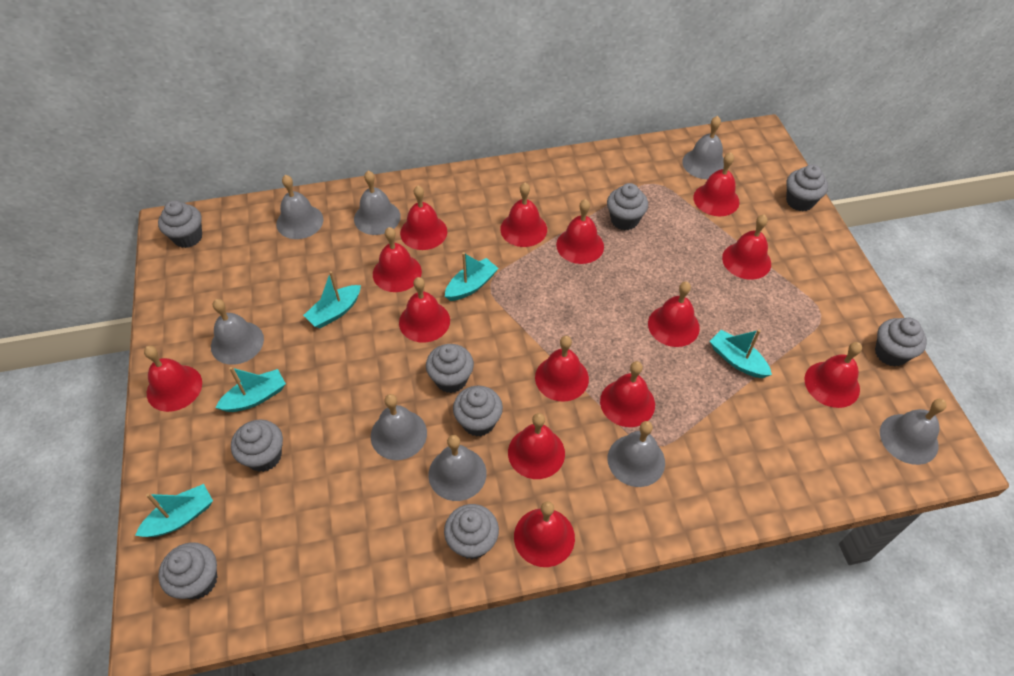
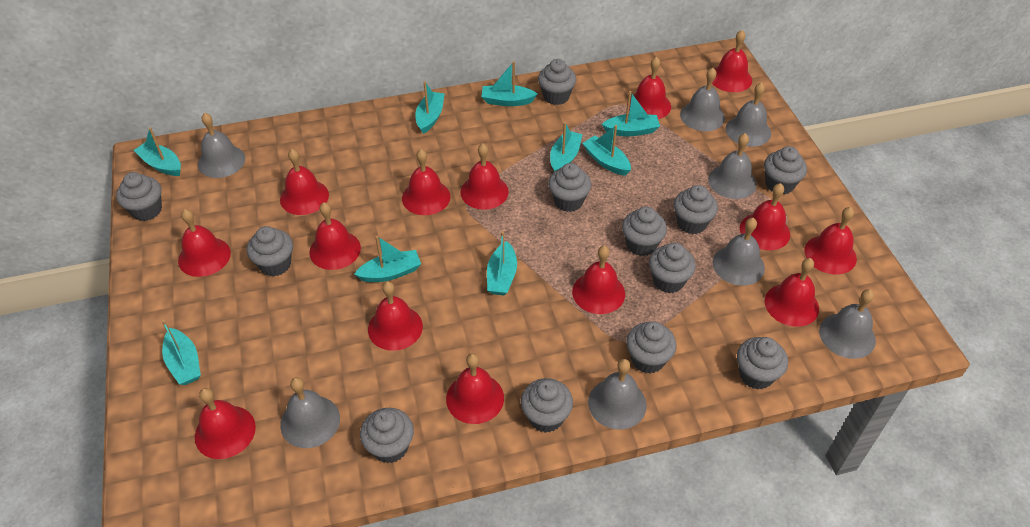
grey cupcake: 9 -> 12
turquoise boat: 5 -> 9

